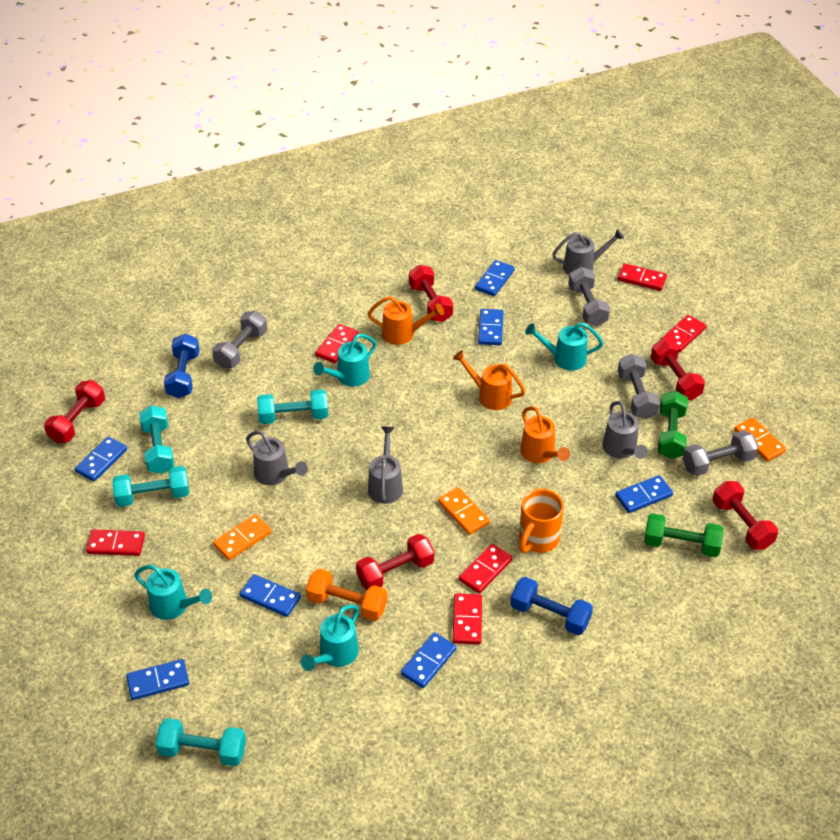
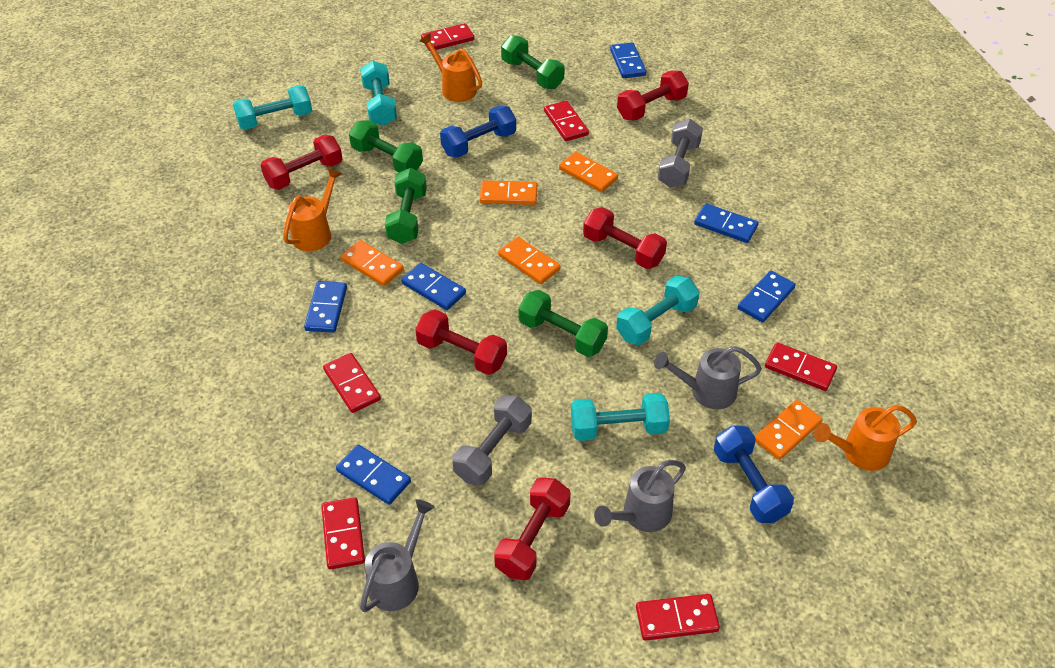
blue domino: 7 -> 6
green dumbbell: 2 -> 4
grey dumbbell: 4 -> 2
grey watering can: 4 -> 3
orange domino: 3 -> 5
orange dumbbell: 1 -> 0
orange mug: 1 -> 0
turquoise watering can: 4 -> 0

